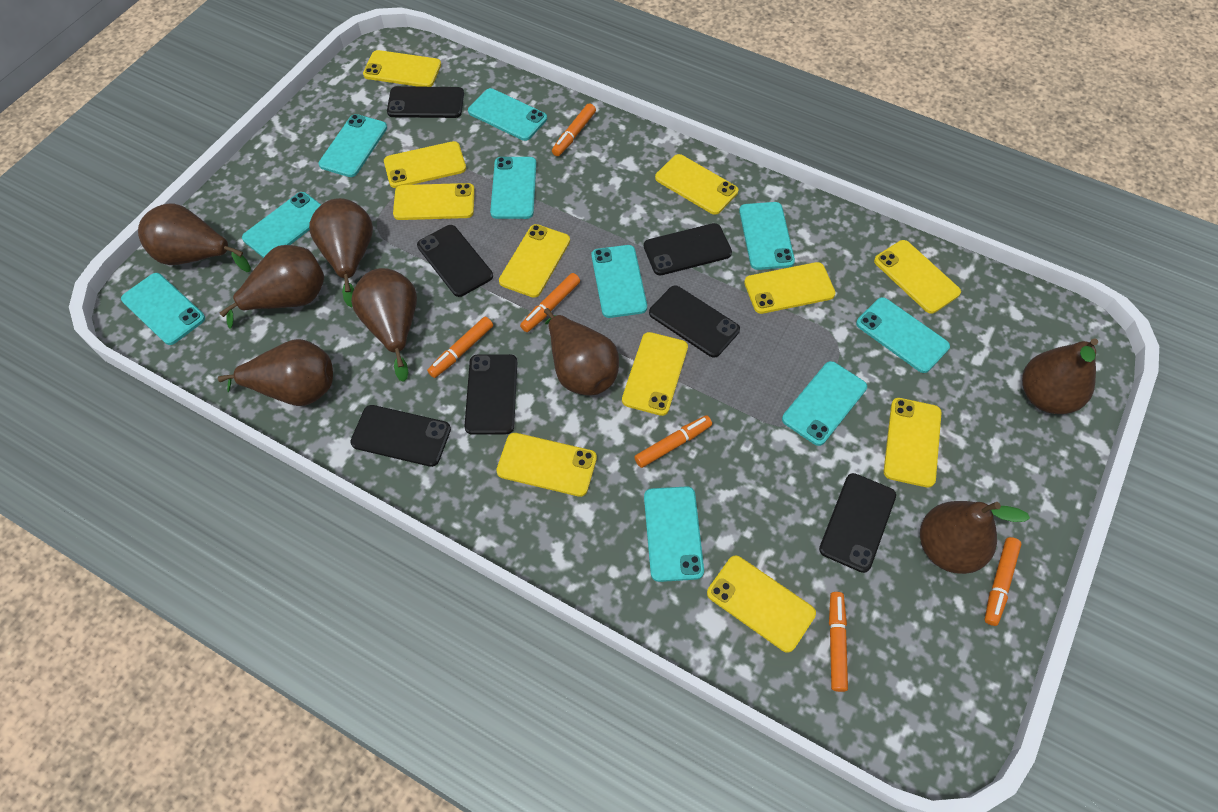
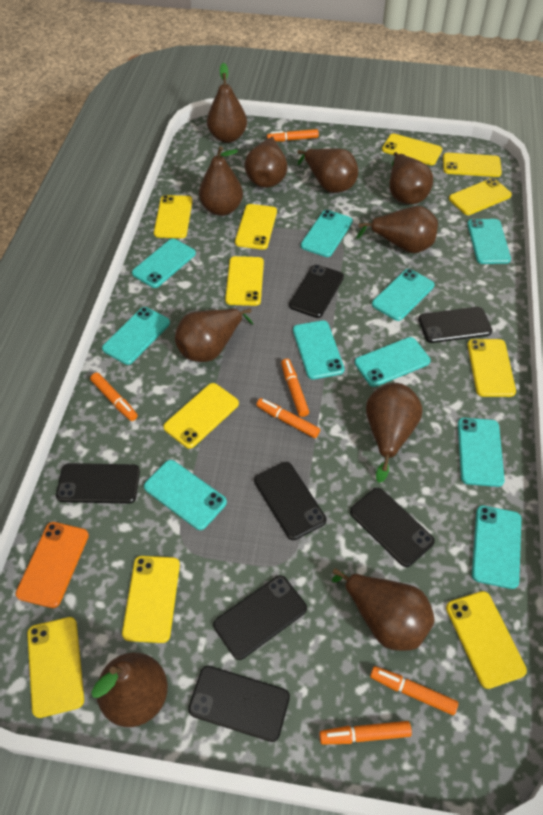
brown pear: 8 -> 10
orange phone: 0 -> 1

